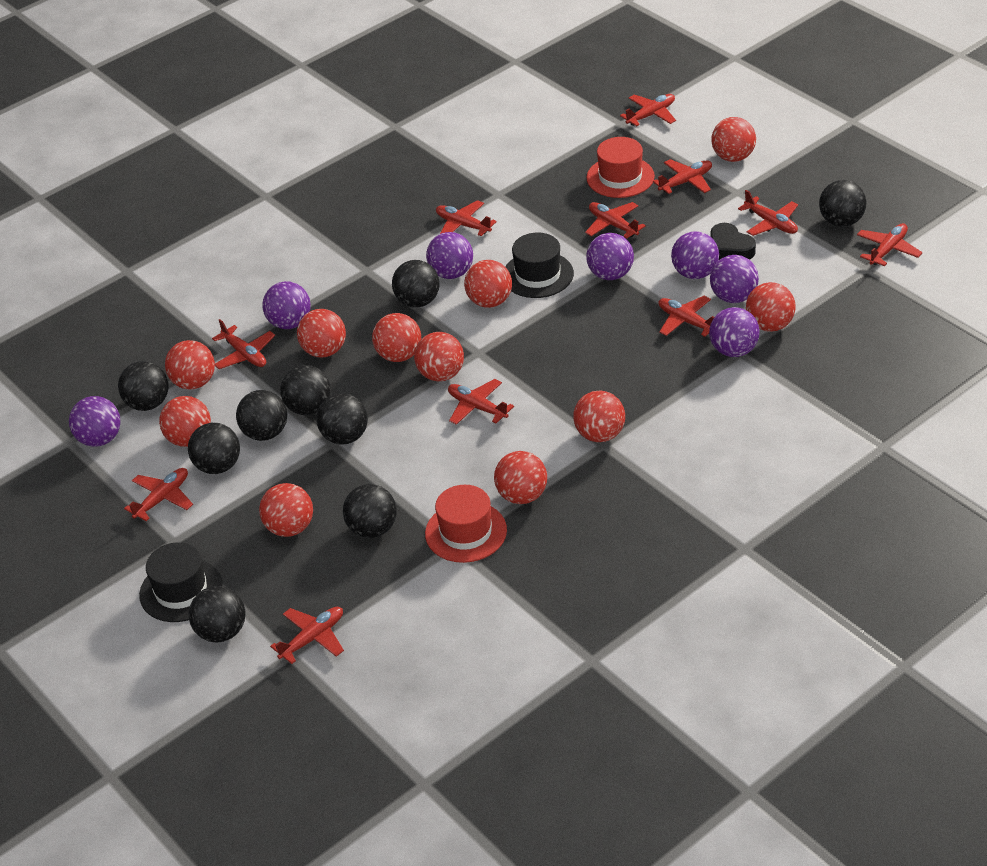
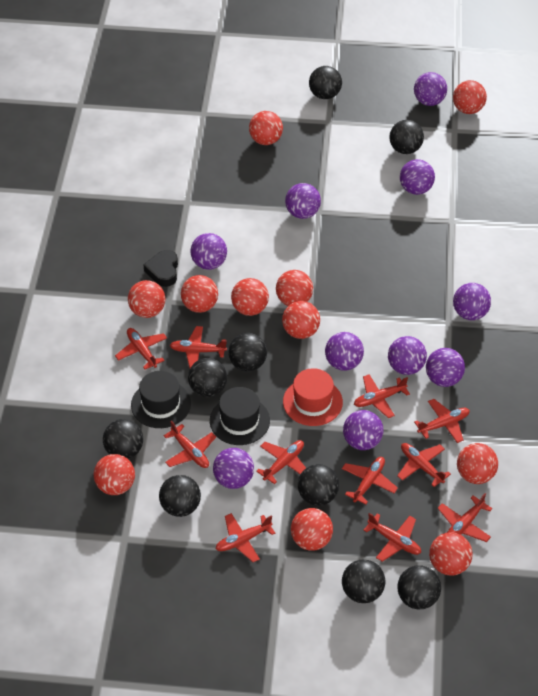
purple ball: 7 -> 10
red hat: 2 -> 1

